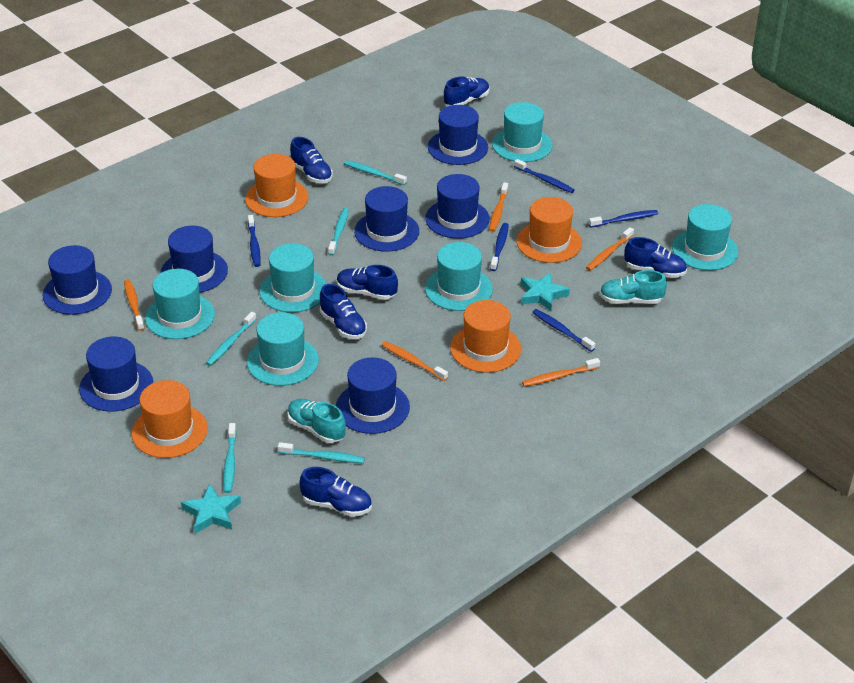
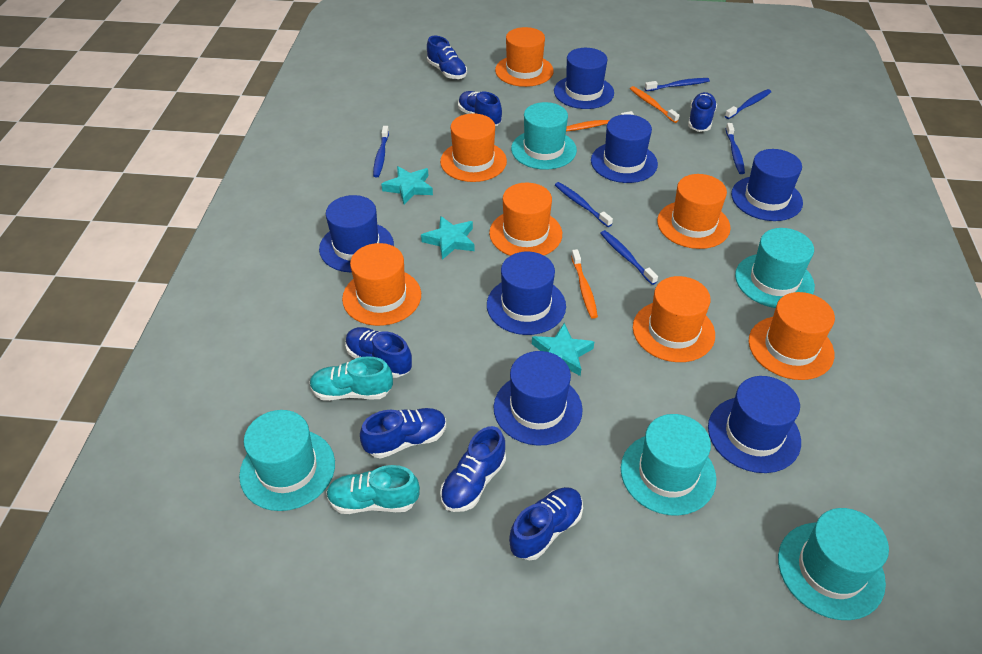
blue shoe: 6 -> 7
blue toothbrush: 5 -> 6
orange hat: 4 -> 7
orange toothbrush: 5 -> 3
turquoise hat: 6 -> 5
turquoise star: 2 -> 3
turquoise toothbrush: 5 -> 0

